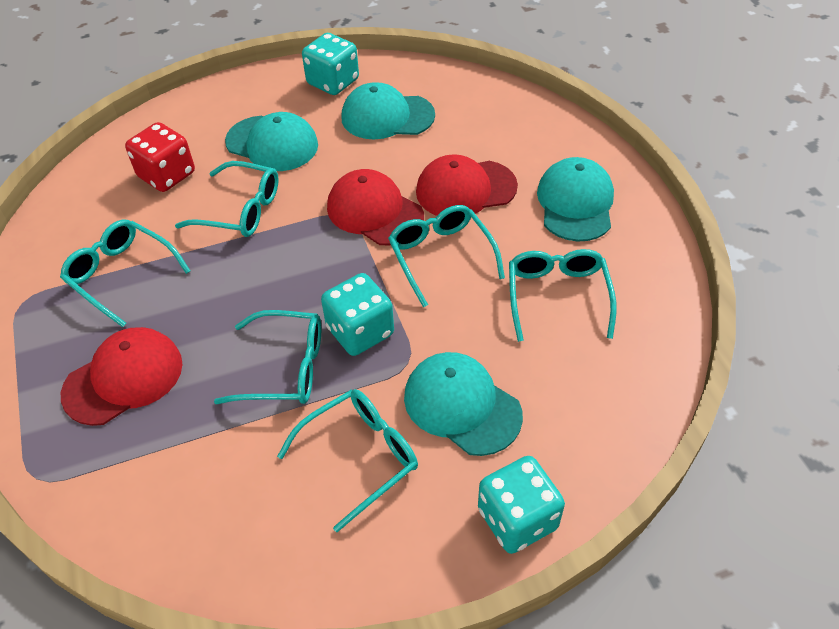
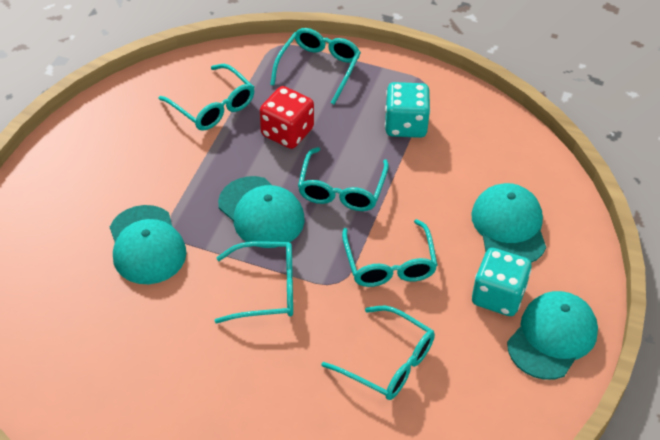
red cap: 3 -> 0
turquoise dice: 3 -> 2

